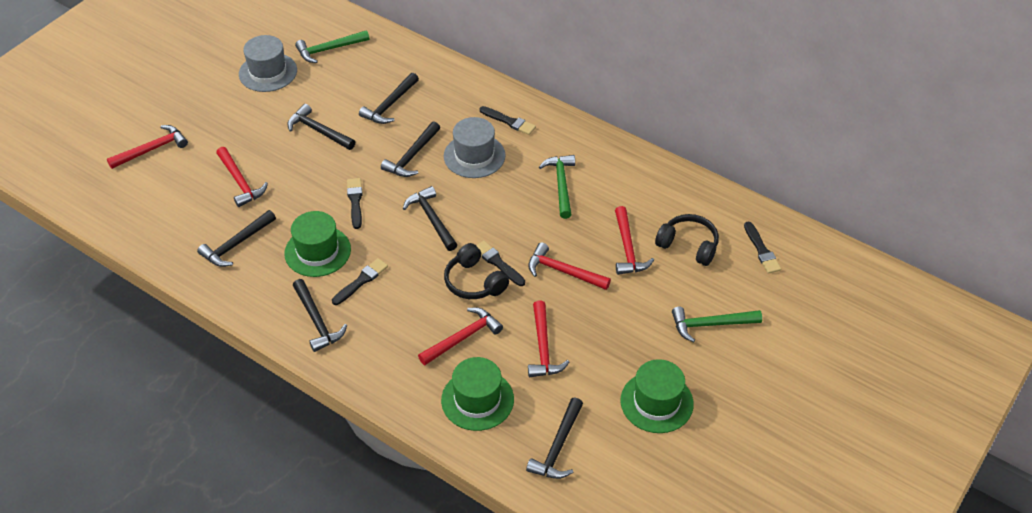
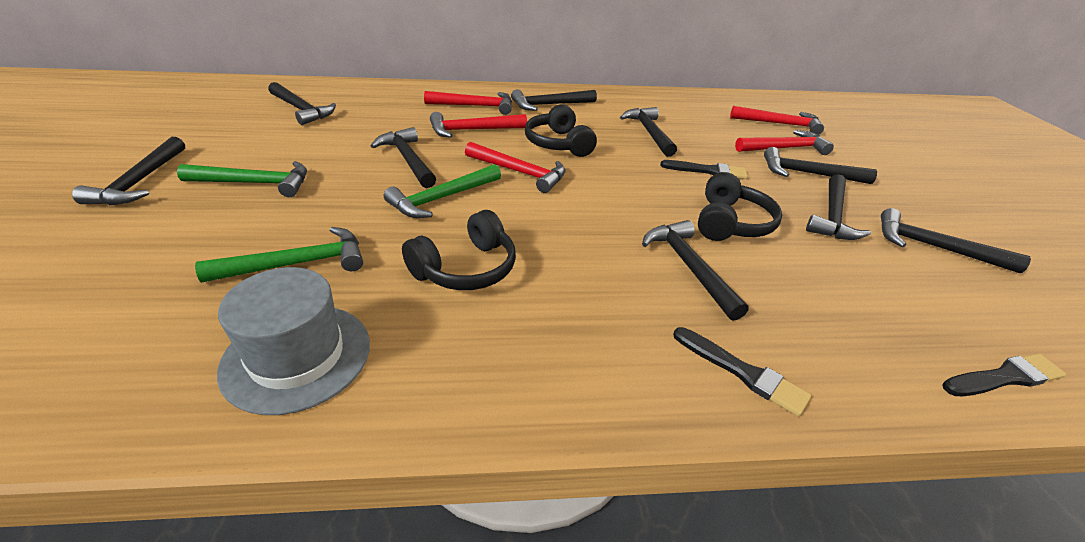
black brush: 5 -> 3
black hammer: 7 -> 9
black headphones: 2 -> 3
green hat: 3 -> 0
grey hat: 2 -> 1
red hammer: 6 -> 5

